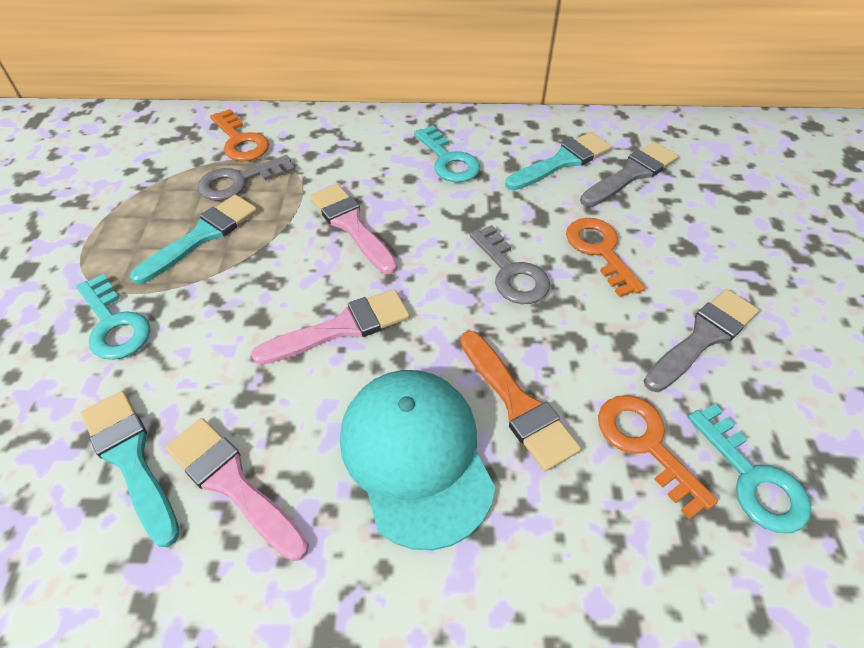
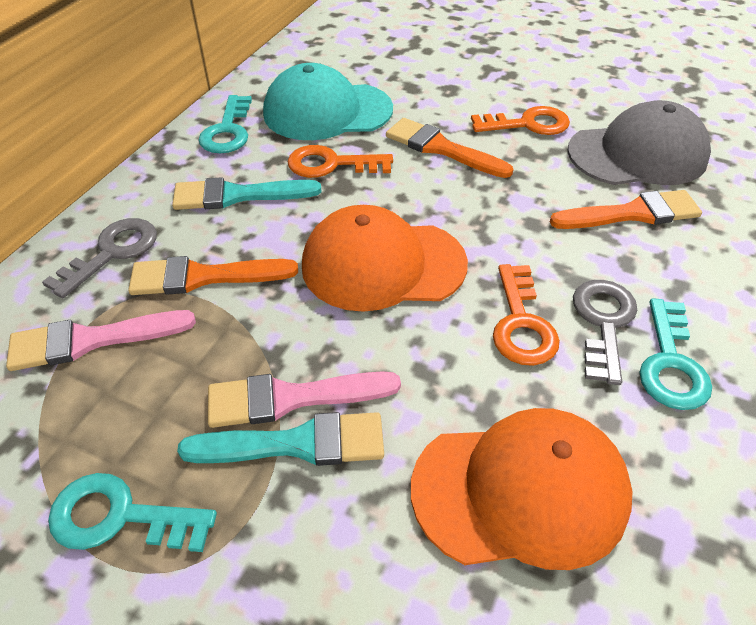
grey brush: 2 -> 0
grey cap: 0 -> 1
orange brush: 1 -> 3
orange cap: 0 -> 2
pink brush: 3 -> 2
turquoise brush: 3 -> 2

